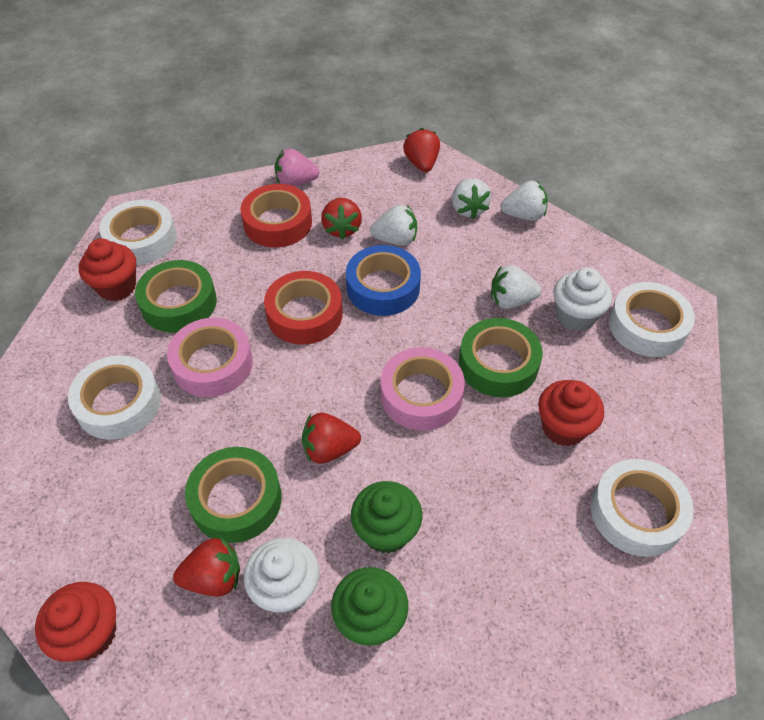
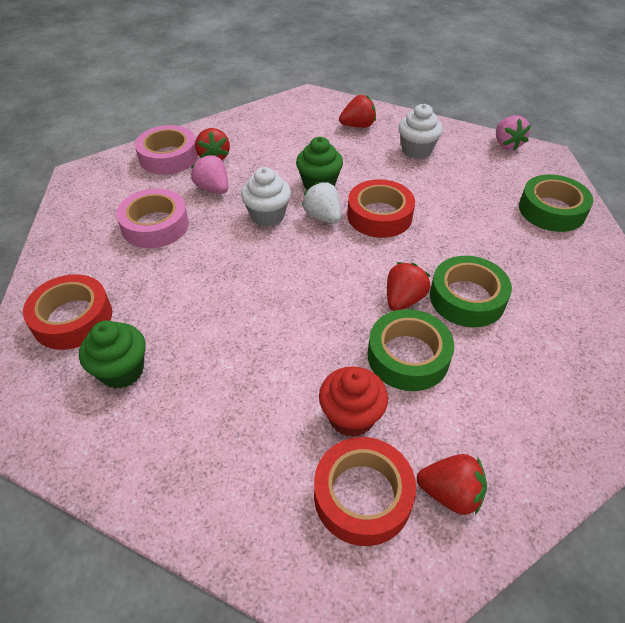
blue tape: 1 -> 0
pink strawberry: 1 -> 2
red cupcake: 3 -> 1
red tape: 2 -> 3
white strawberry: 4 -> 1
white tape: 4 -> 0

